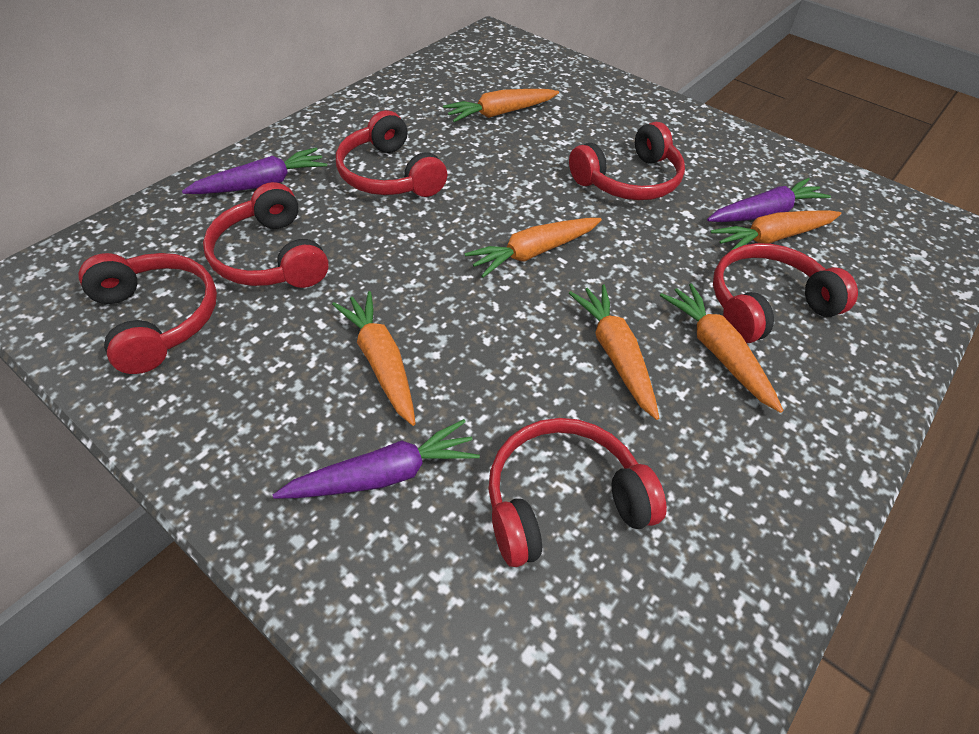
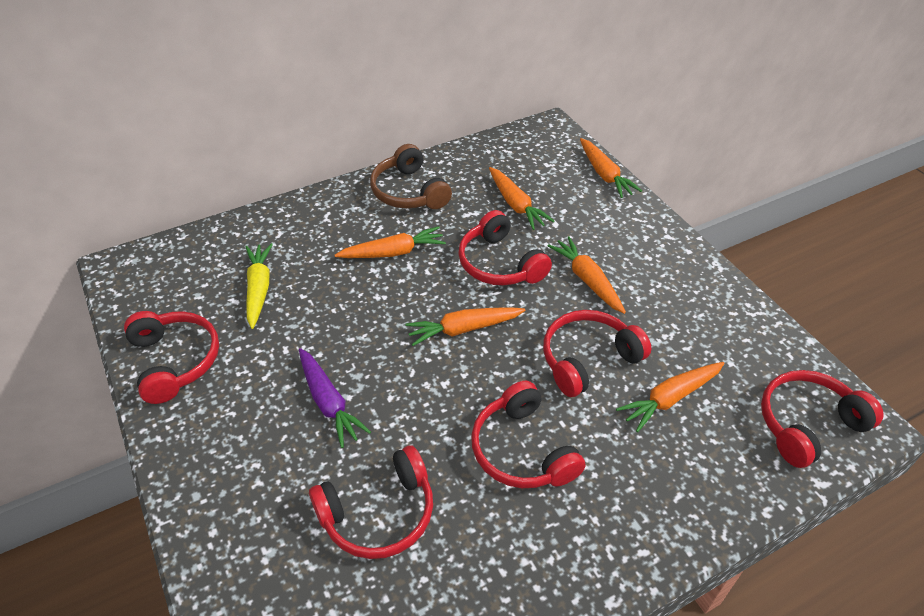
brown headphones: 0 -> 1
purple carrot: 3 -> 1
yellow carrot: 0 -> 1

